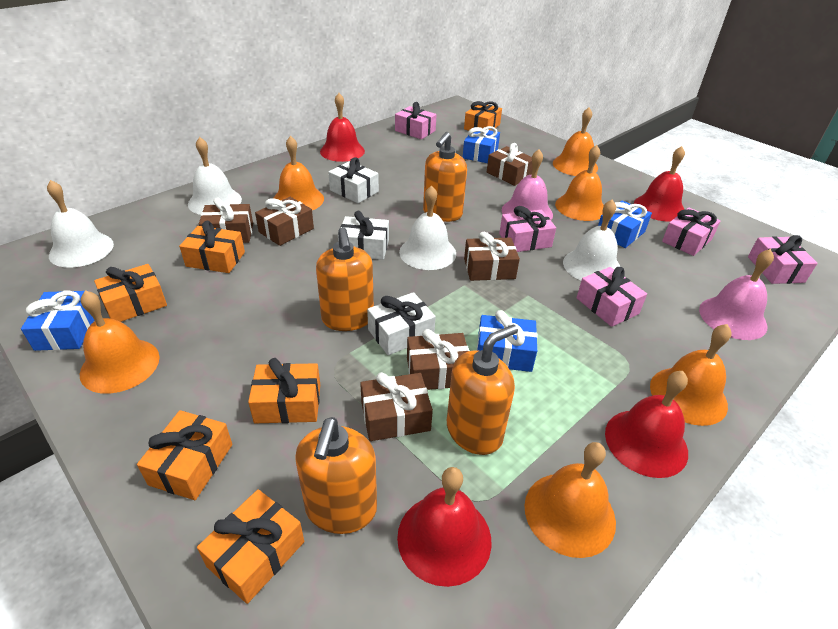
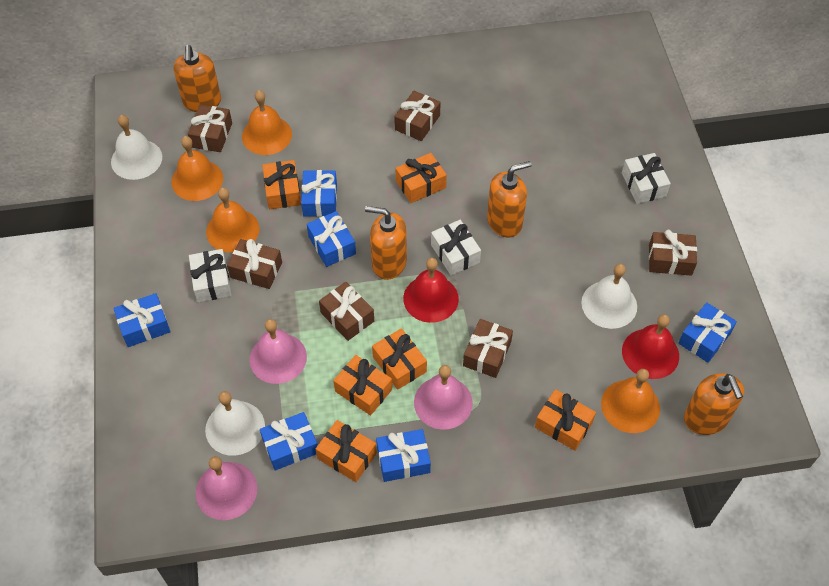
blue gift: 4 -> 6
orange bell: 6 -> 4
pink bell: 2 -> 3
pink gift: 5 -> 0
red bell: 4 -> 2
white bell: 4 -> 3

